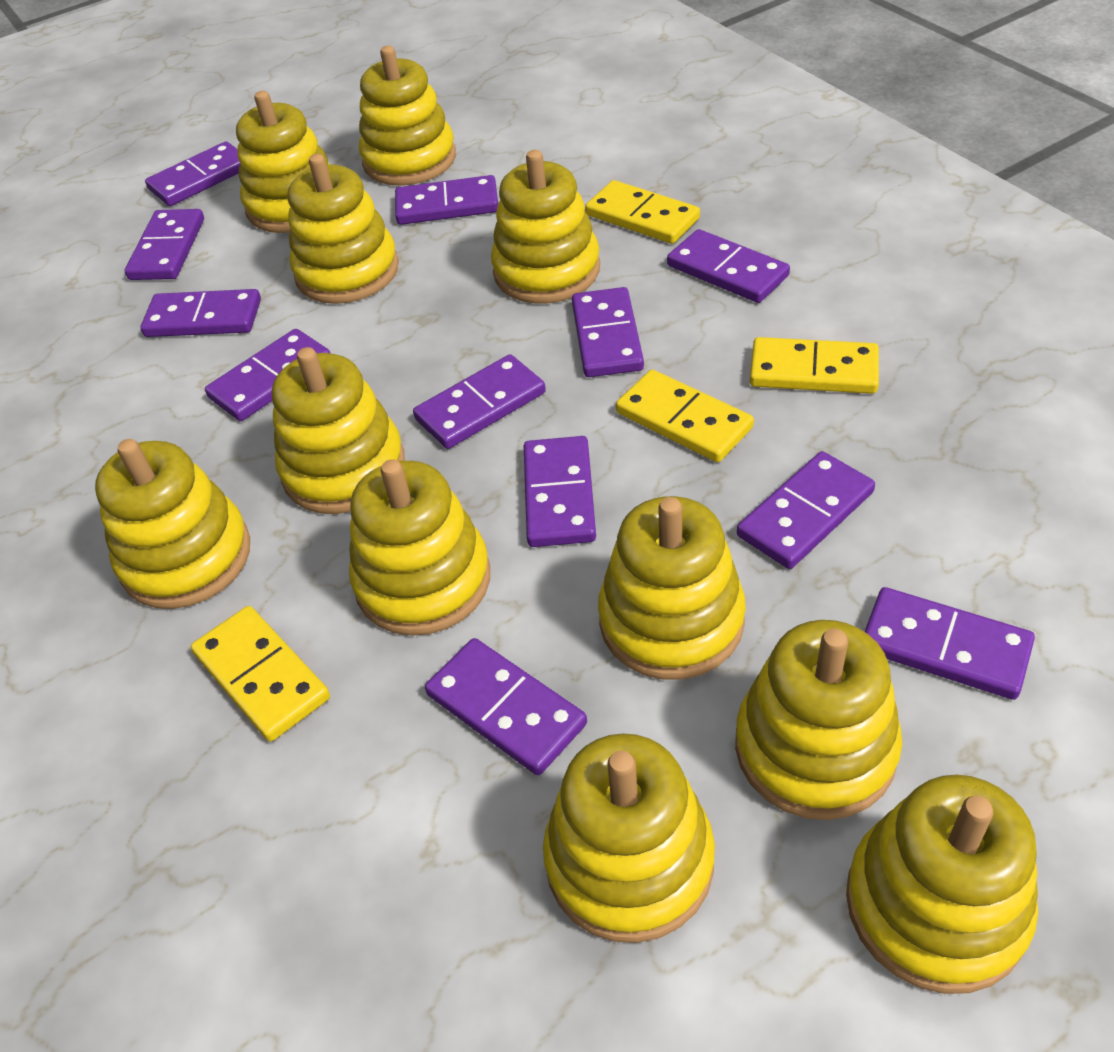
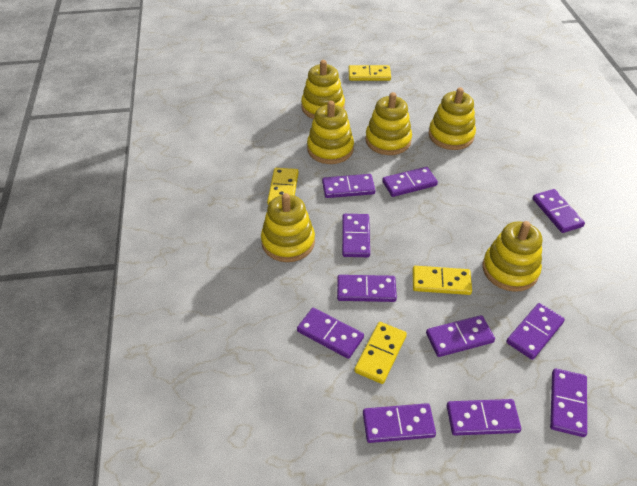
purple domino: 12 -> 11
yellow stacking toy: 11 -> 6

